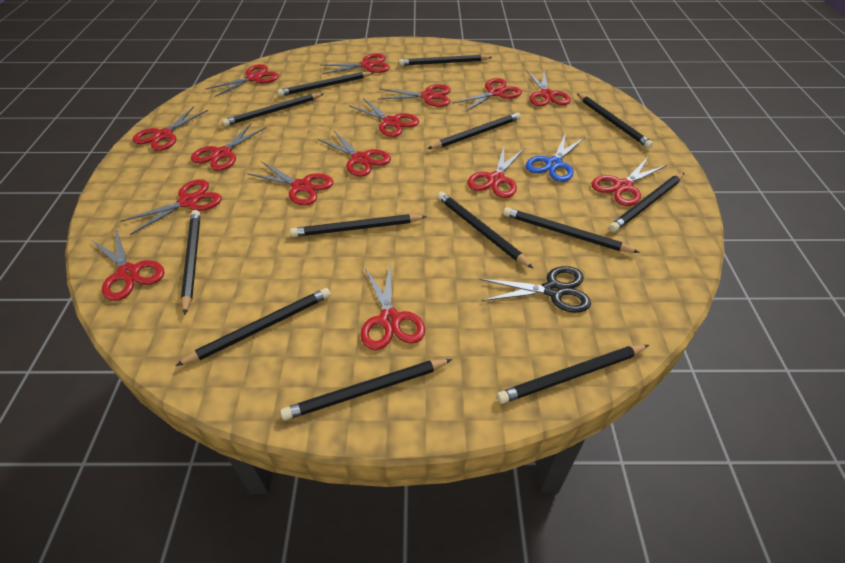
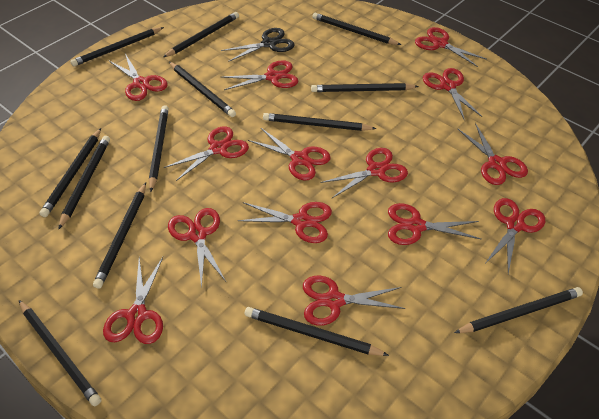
blue scissors: 1 -> 0
red scissors: 15 -> 14

